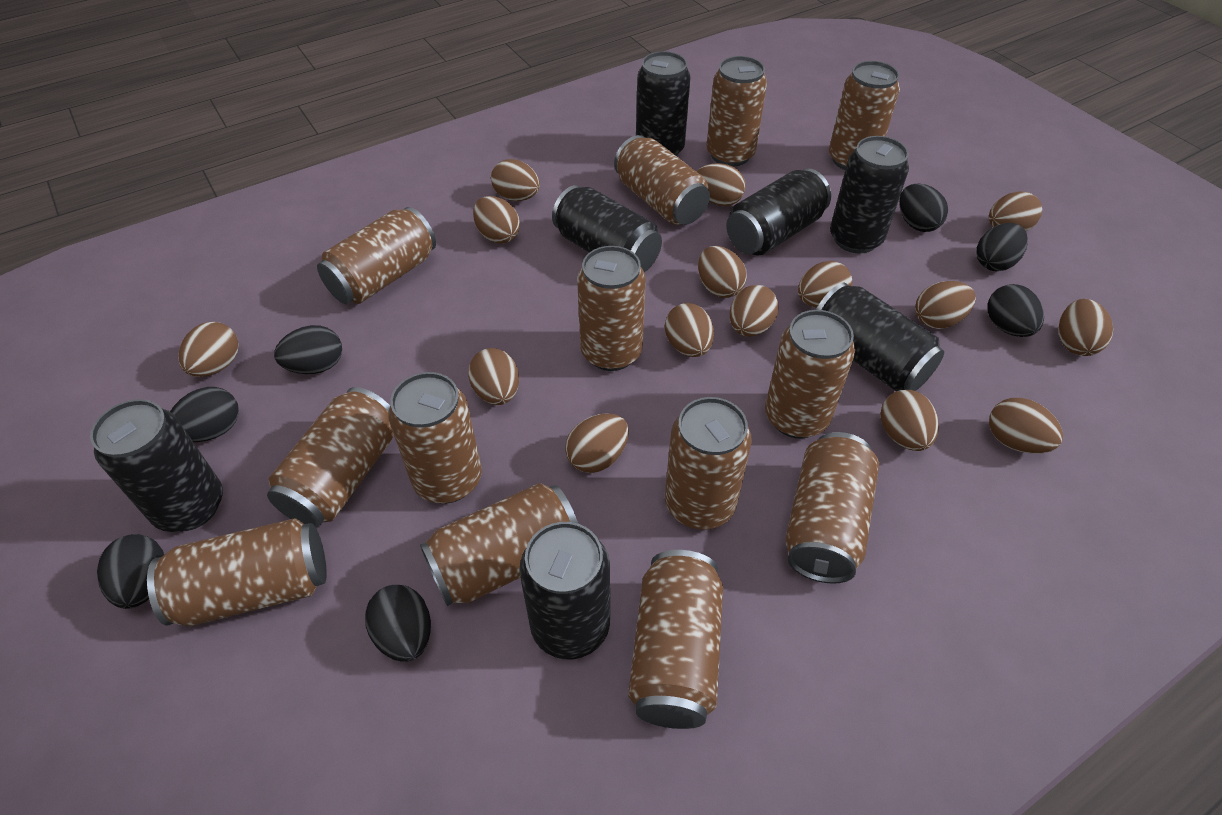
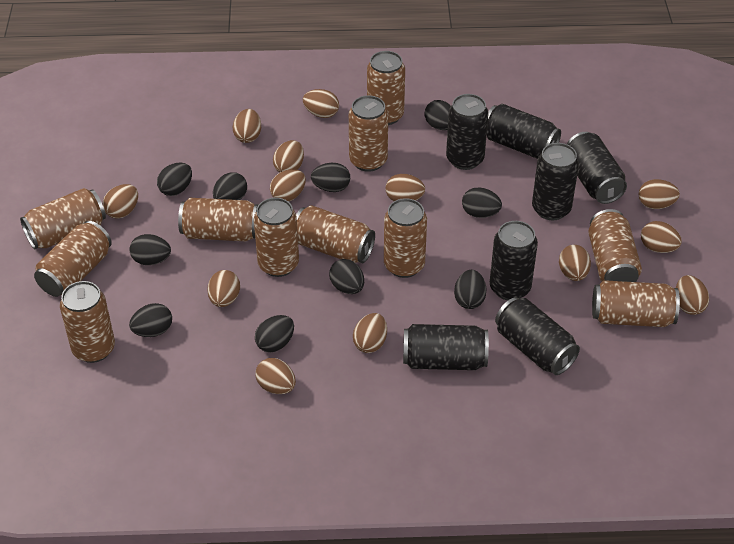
black egg: 7 -> 10
brown can: 13 -> 11
brown egg: 15 -> 13

